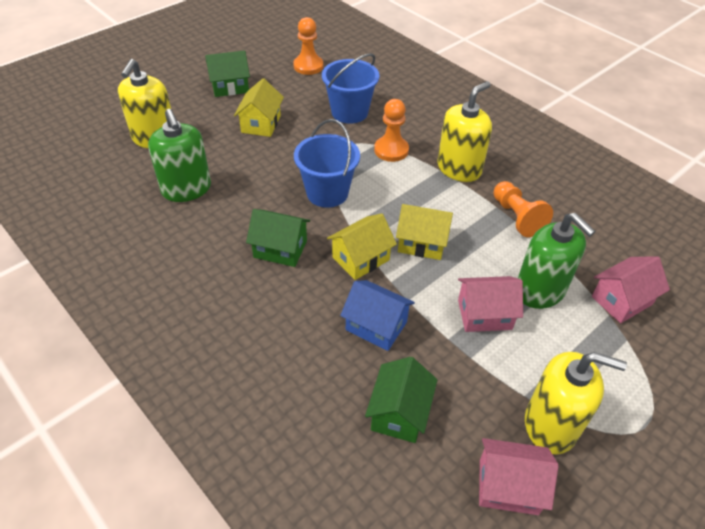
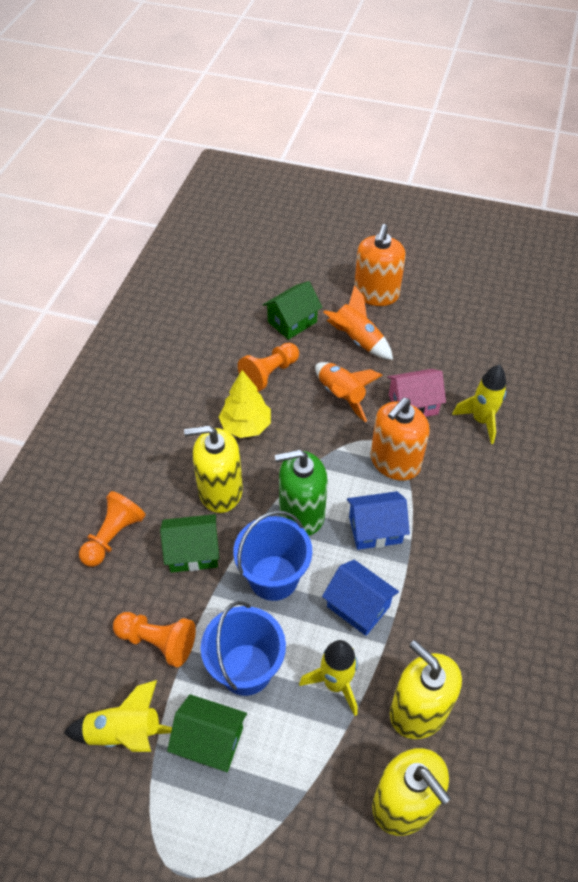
blue house: 1 -> 2
green soap dispenser: 2 -> 1
orange rocket: 0 -> 2
orange soap dispenser: 0 -> 2
pink house: 3 -> 1
yellow house: 3 -> 0
yellow rocket: 0 -> 3
yellow tree: 0 -> 1

